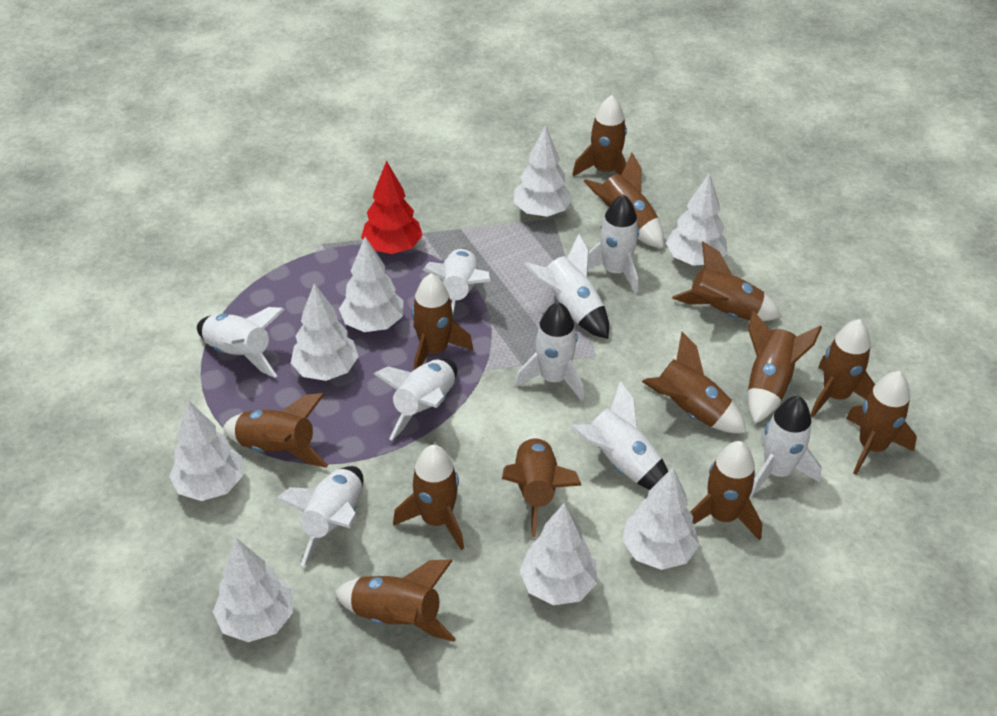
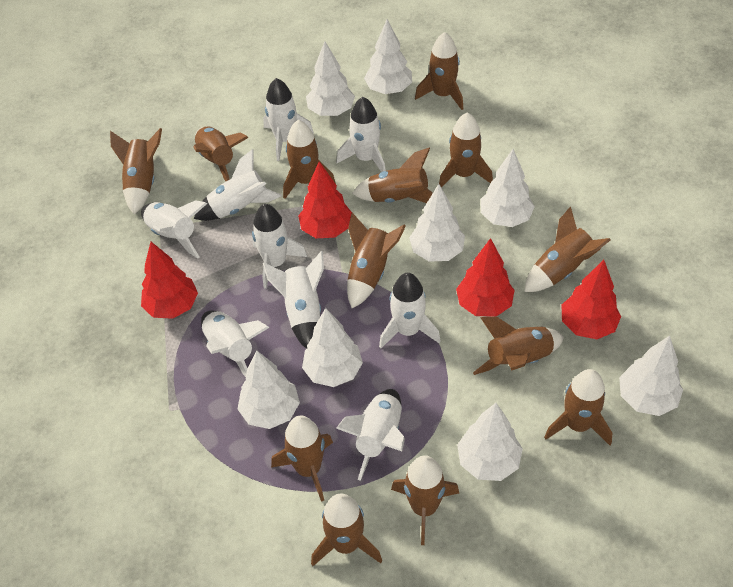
red tree: 1 -> 4

